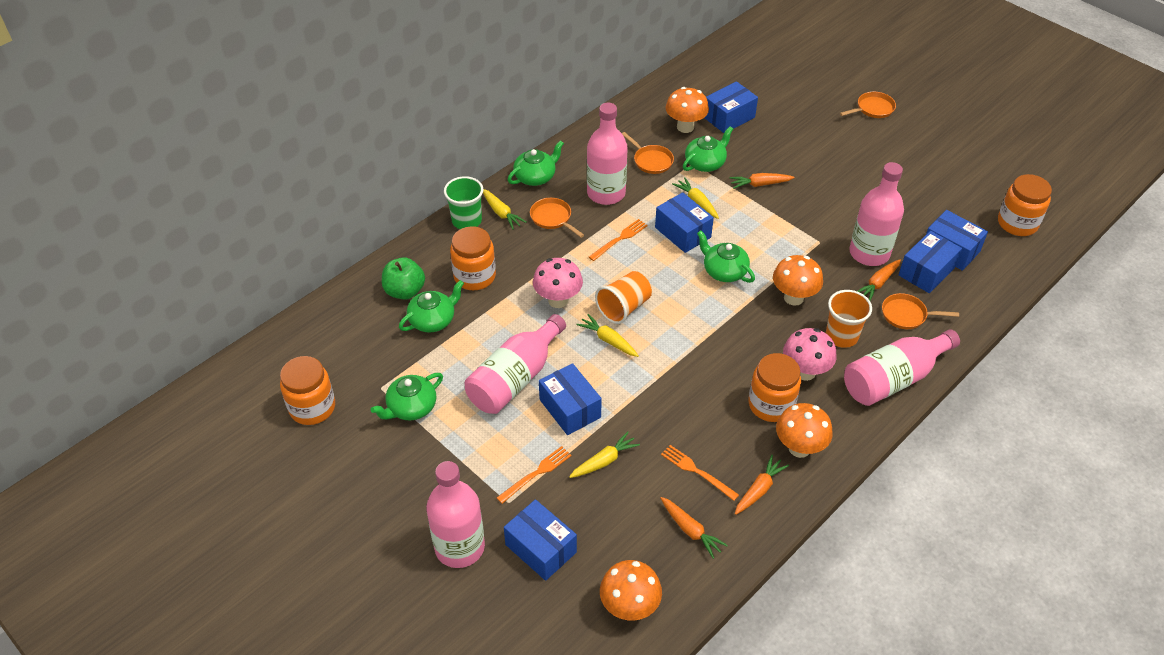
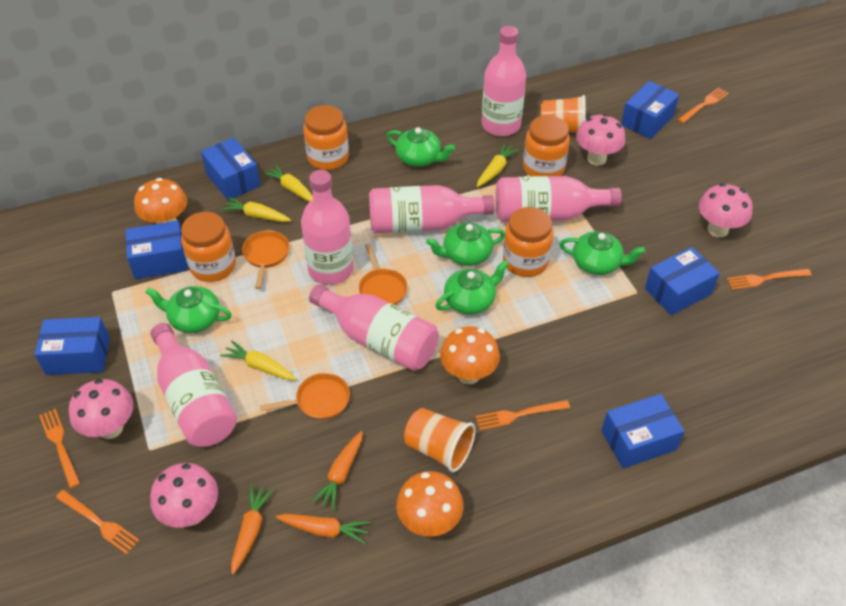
green apple: 1 -> 0
green cup: 1 -> 0
orange carrot: 4 -> 3
orange fork: 3 -> 5
orange mushroom: 4 -> 3
orange pan: 4 -> 3
pink bottle: 5 -> 6
pink mushroom: 2 -> 4

